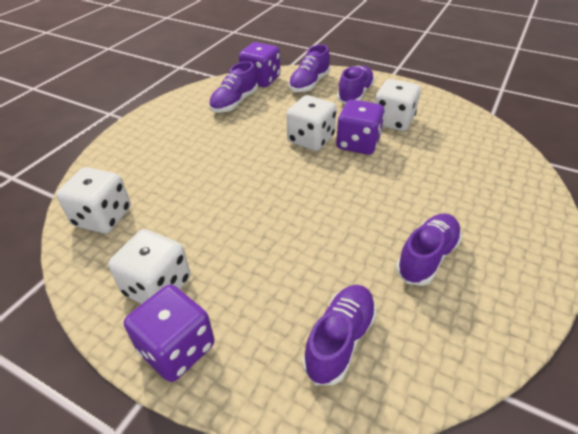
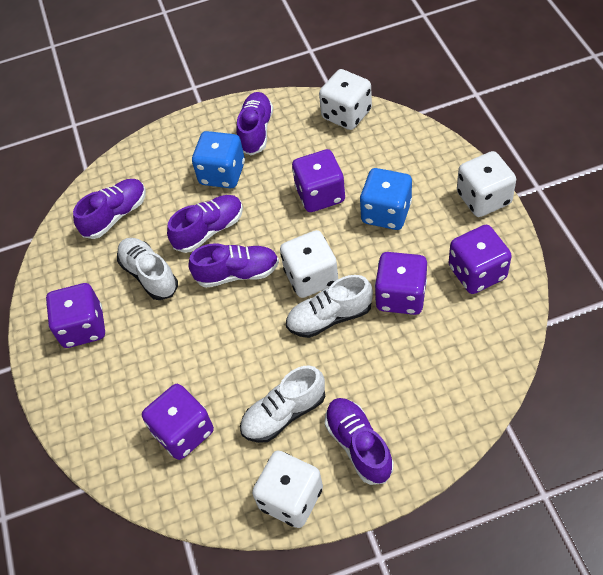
blue dice: 0 -> 2
purple dice: 3 -> 5
white shoe: 0 -> 3

